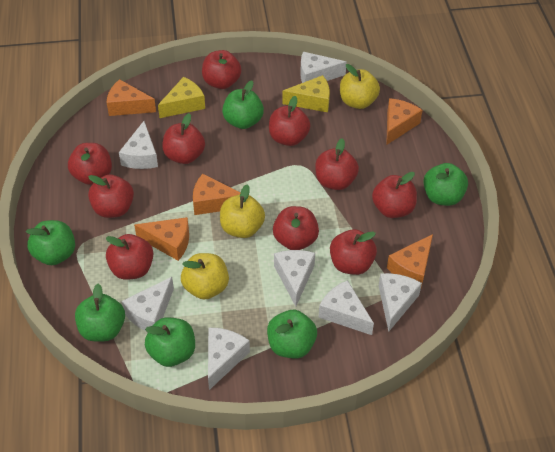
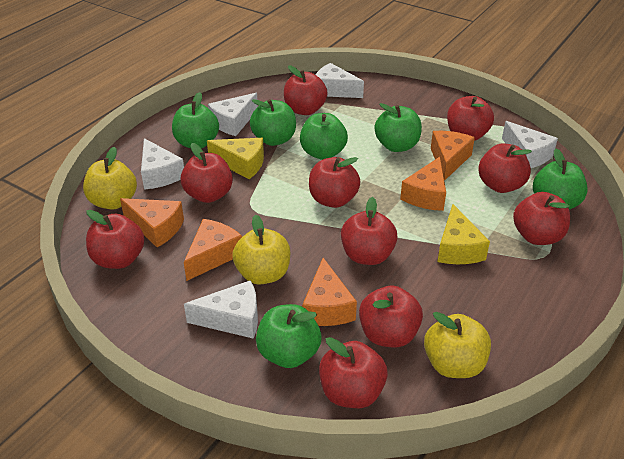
white cheese: 7 -> 5

